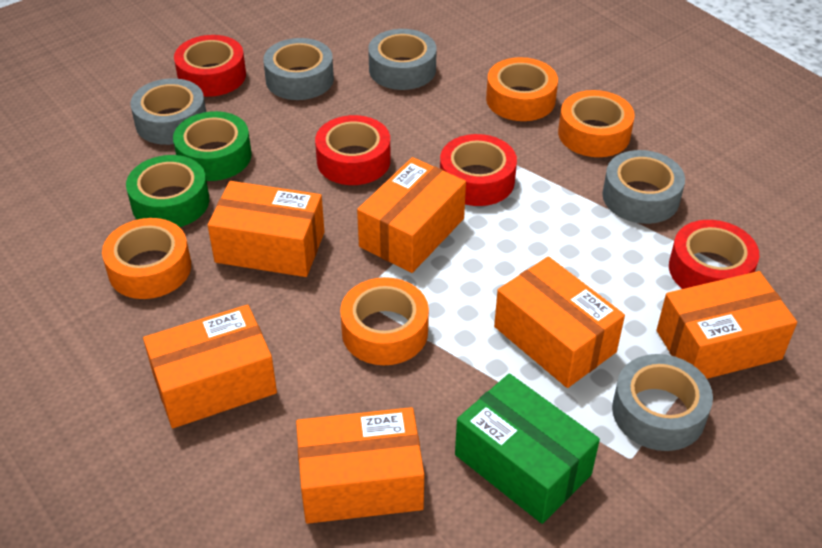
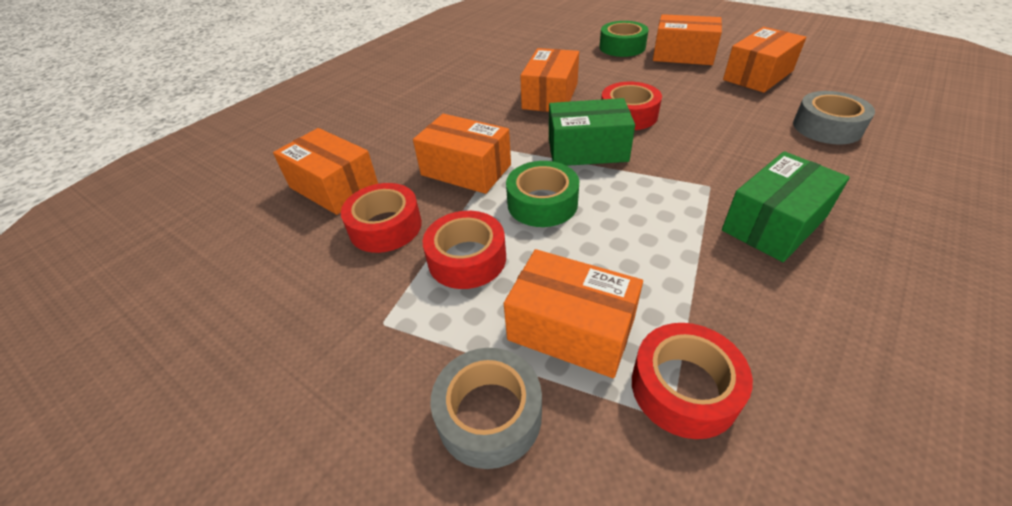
green box: 1 -> 2
grey tape: 5 -> 2
orange tape: 4 -> 0

